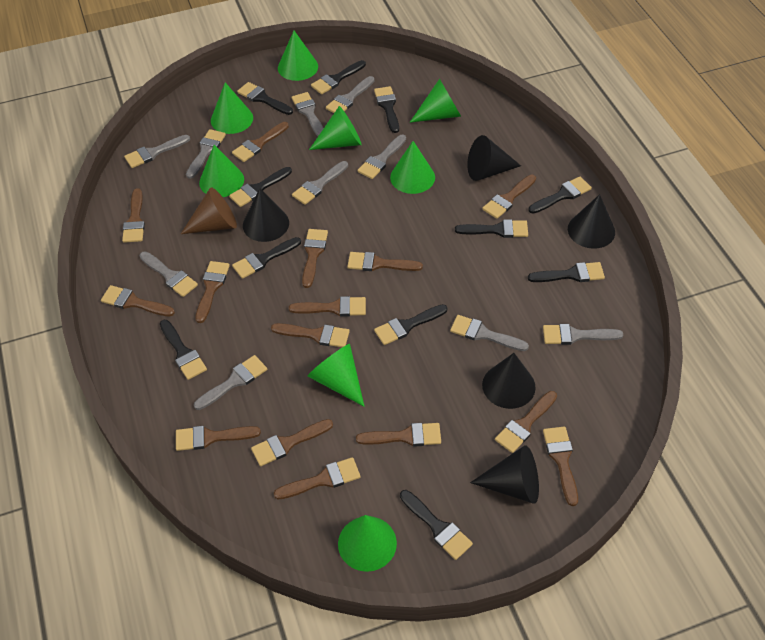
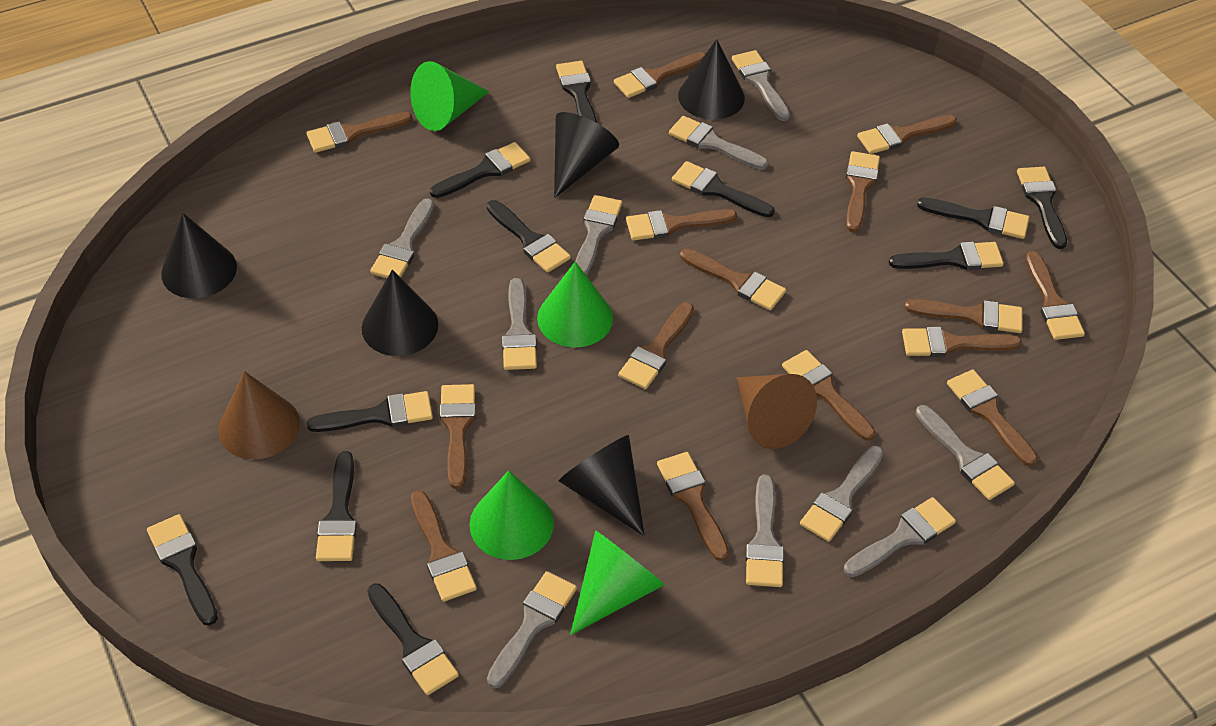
brown cone: 1 -> 2
green cone: 8 -> 4

